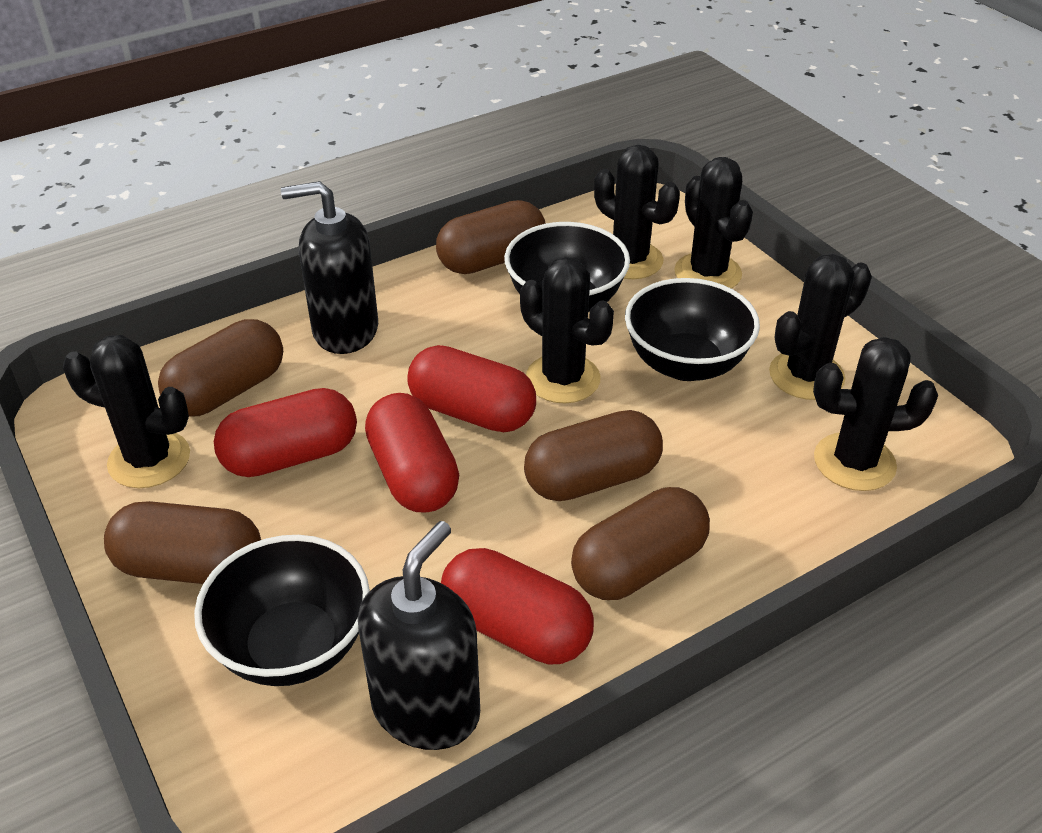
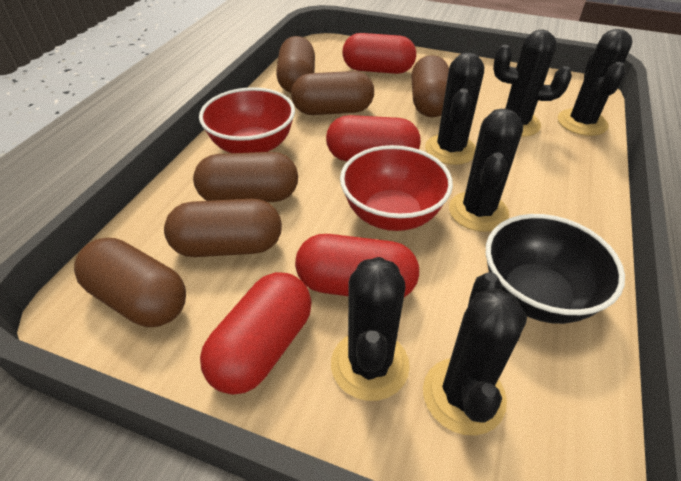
black bowl: 3 -> 1
black soap dispenser: 2 -> 0
brown capsule: 5 -> 6
red bowl: 0 -> 2

